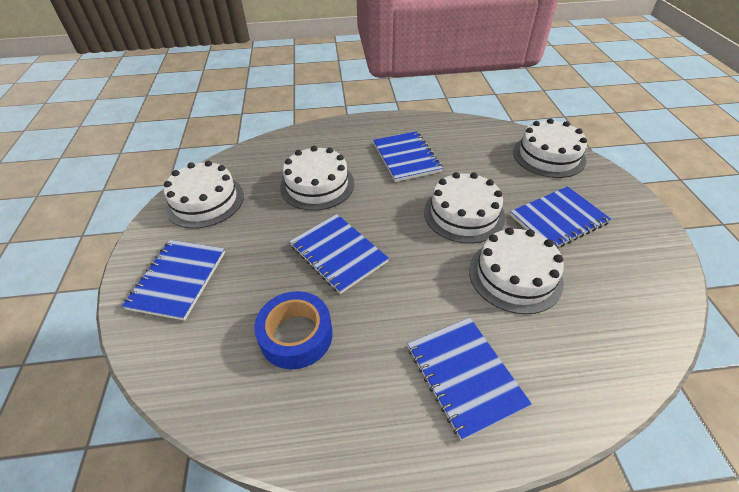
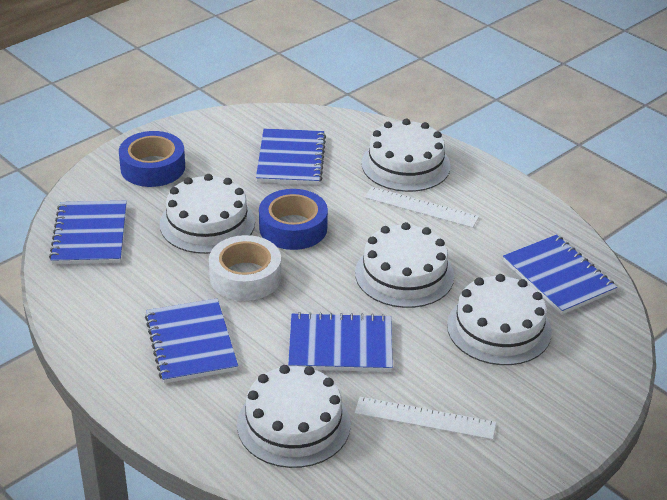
blue tape: 1 -> 2
white ruler: 0 -> 2
white tape: 0 -> 1

